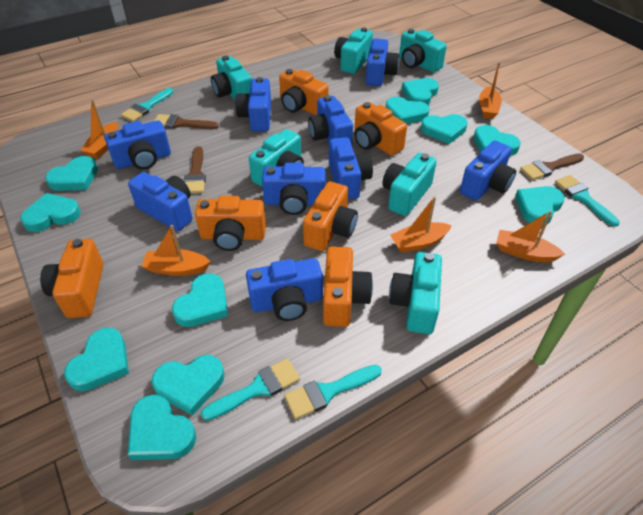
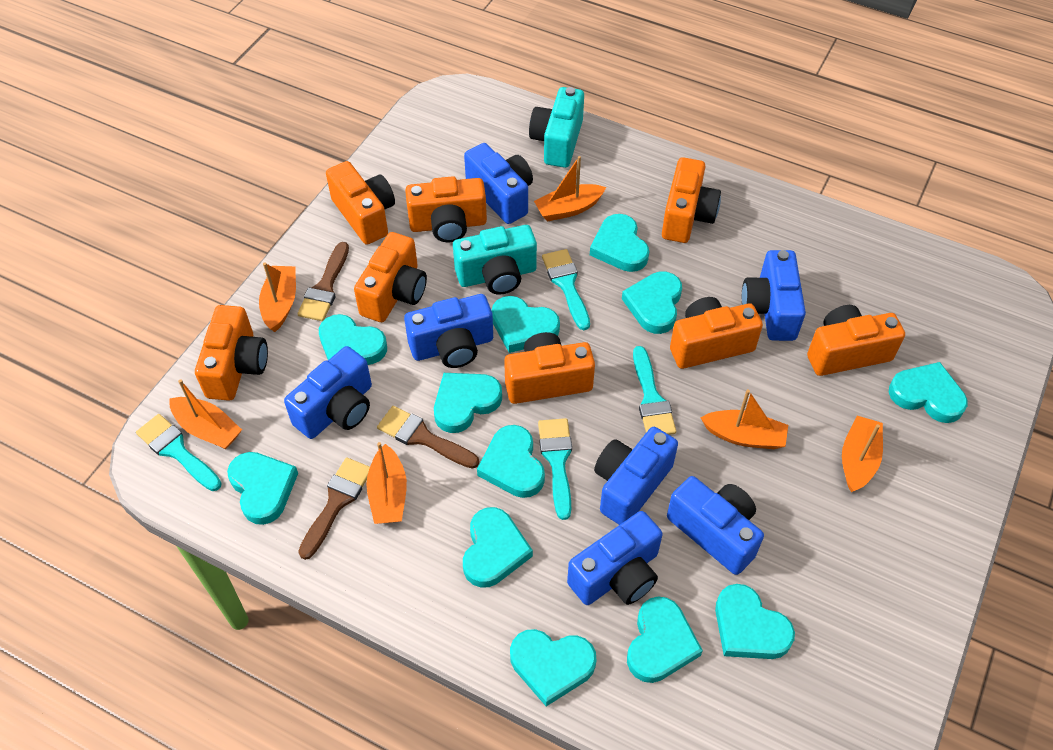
blue camera: 9 -> 7
orange boat: 5 -> 6
orange camera: 6 -> 8
turquoise camera: 6 -> 2
turquoise heart: 11 -> 12

